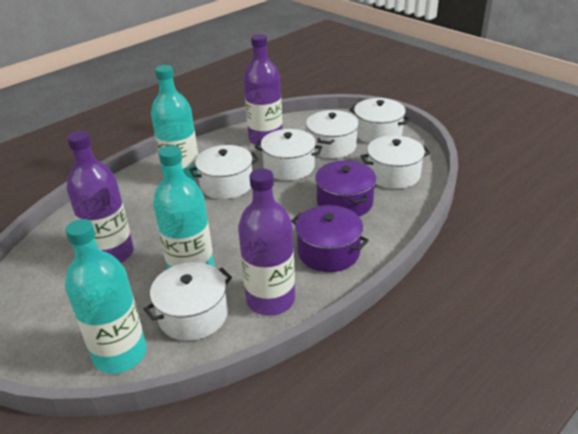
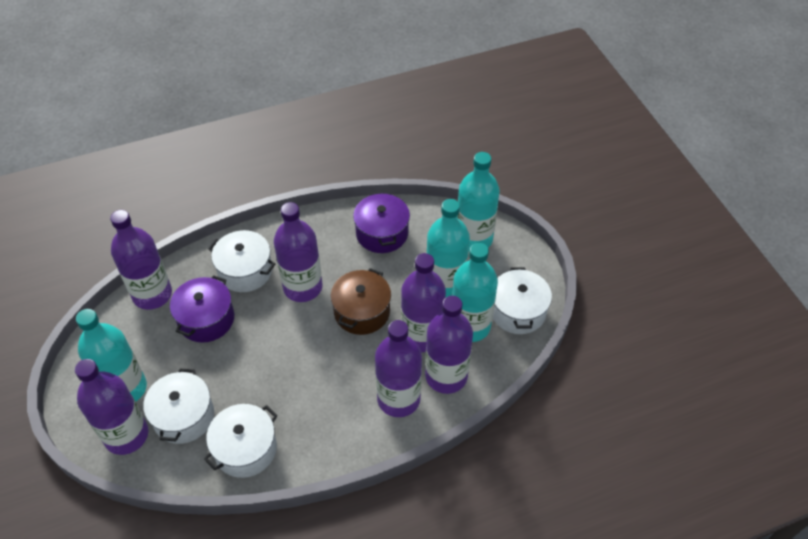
brown pot: 0 -> 1
purple bottle: 3 -> 6
turquoise bottle: 3 -> 4
white pot: 6 -> 4

